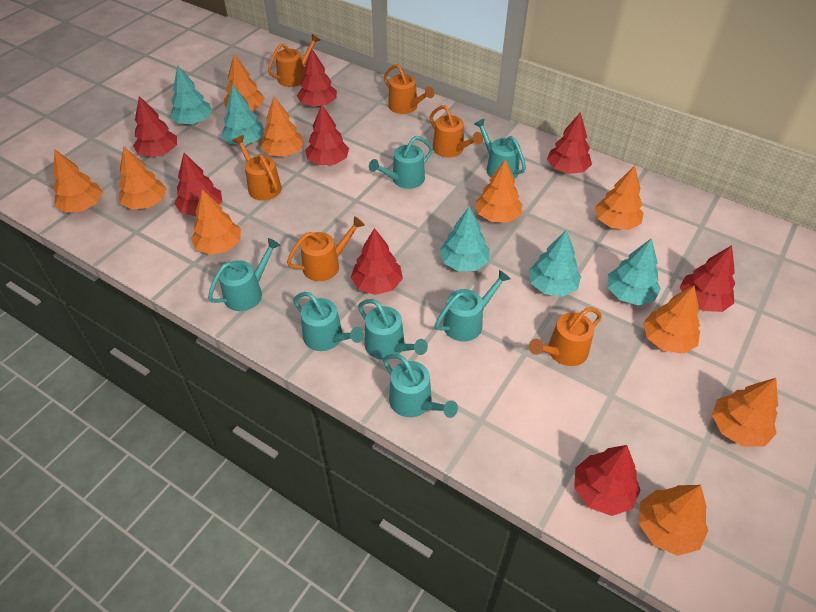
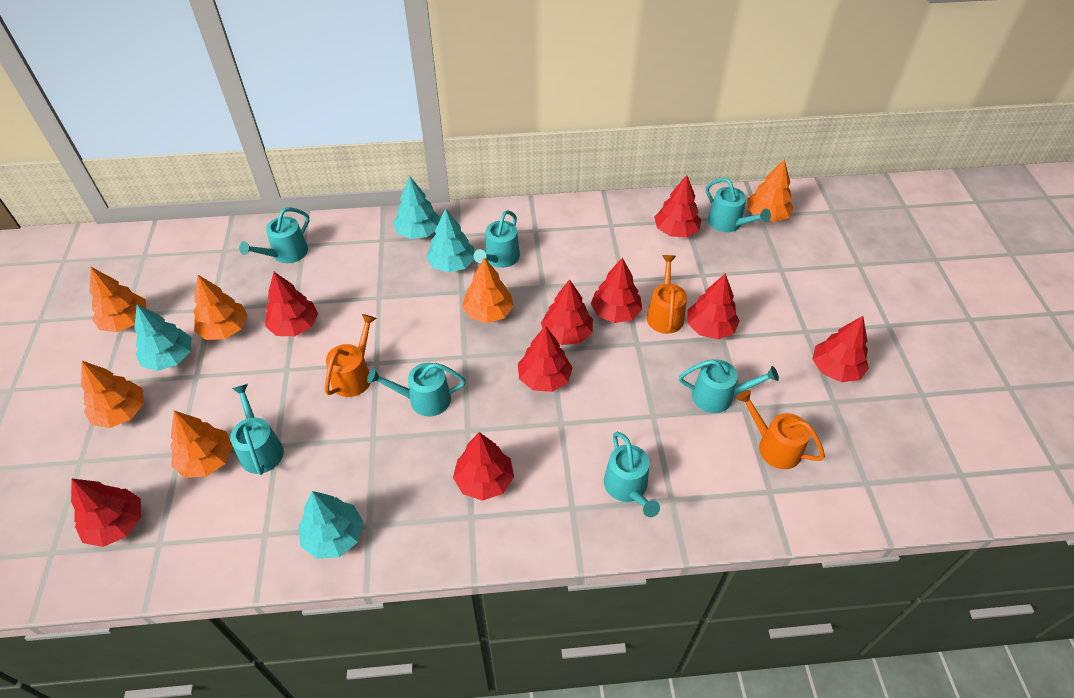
orange tree: 10 -> 6
orange watering can: 6 -> 3
red tree: 8 -> 9
turquoise tree: 5 -> 4

